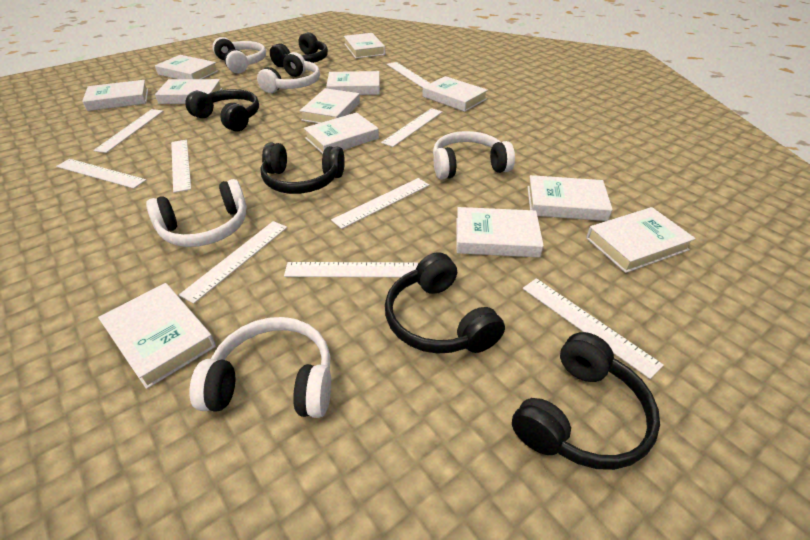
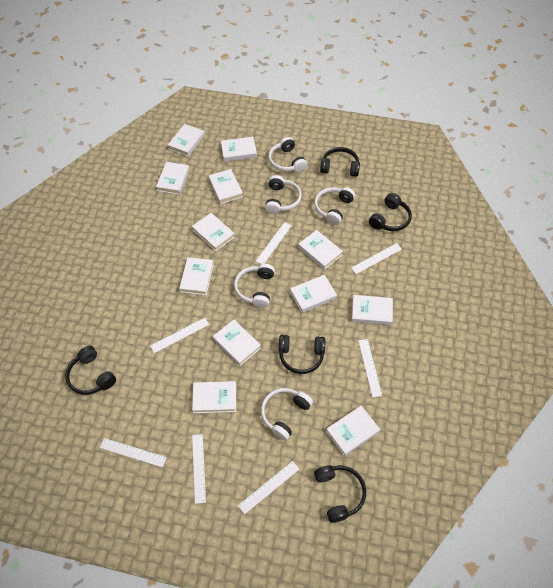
white ruler: 9 -> 7

